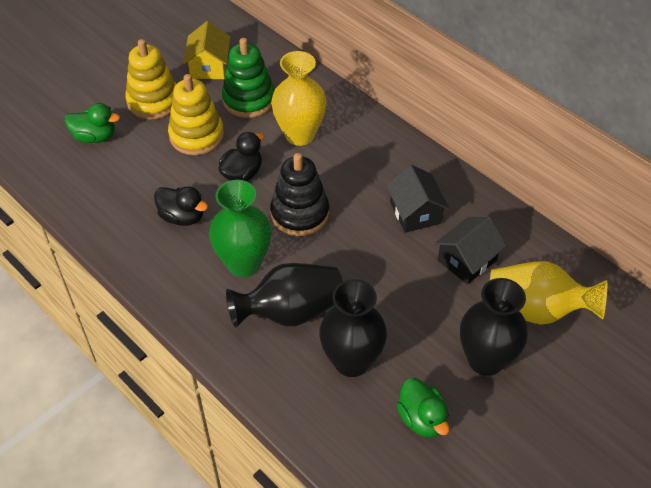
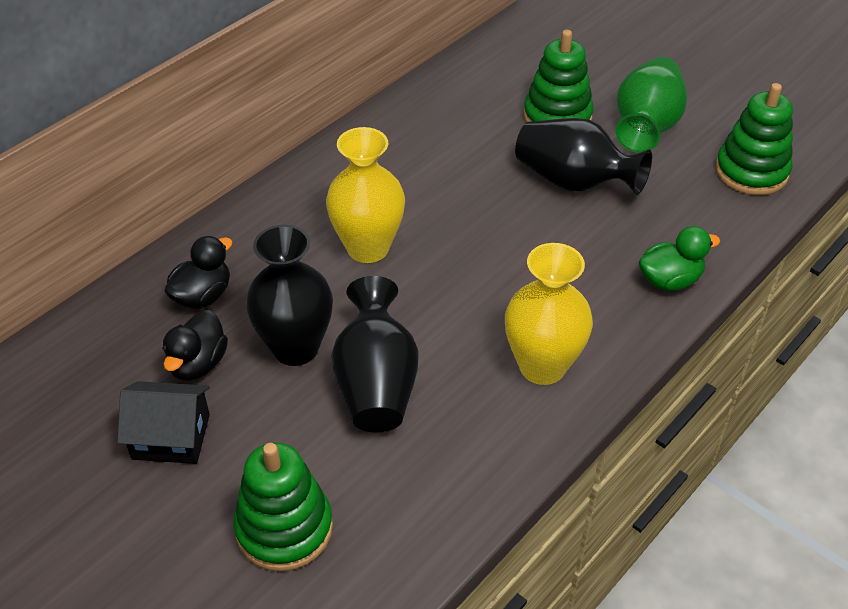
black house: 2 -> 1
black stacking toy: 1 -> 0
green duck: 2 -> 1
green stacking toy: 1 -> 3
yellow house: 1 -> 0
yellow stacking toy: 2 -> 0

